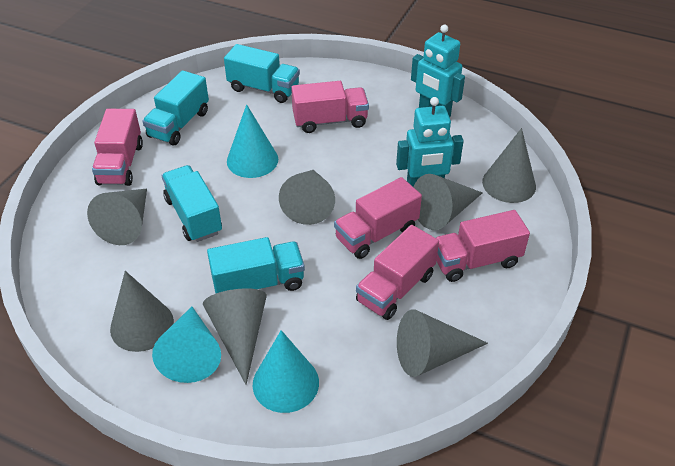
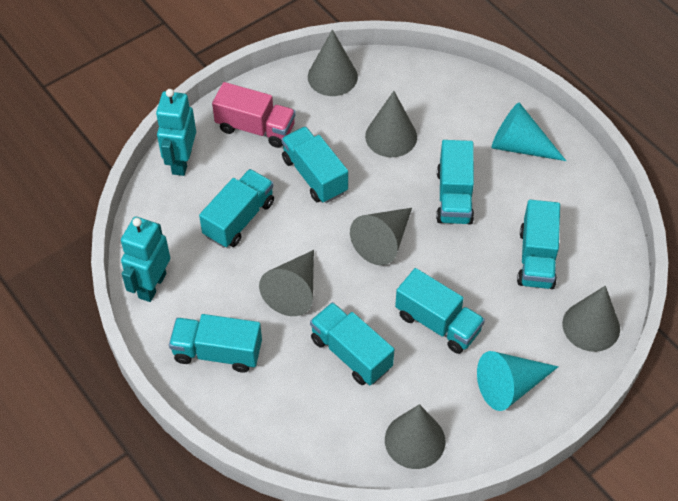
grey cone: 7 -> 6
pink truck: 5 -> 1
turquoise cone: 3 -> 2
turquoise truck: 4 -> 7

